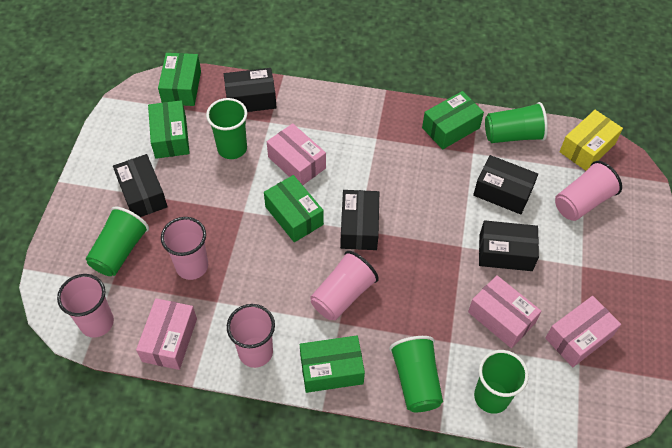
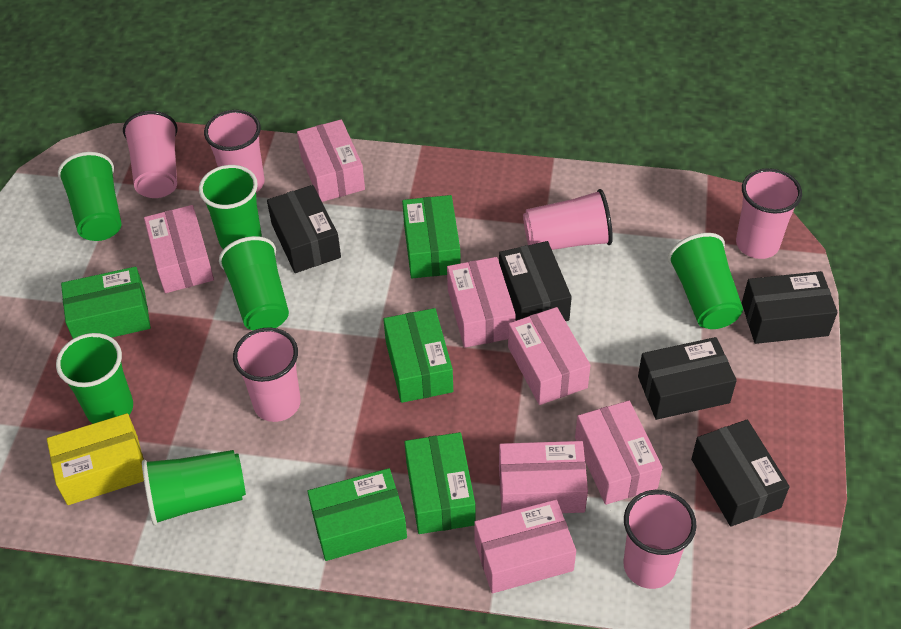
green cup: 5 -> 6
pink box: 4 -> 7
pink cup: 5 -> 6

